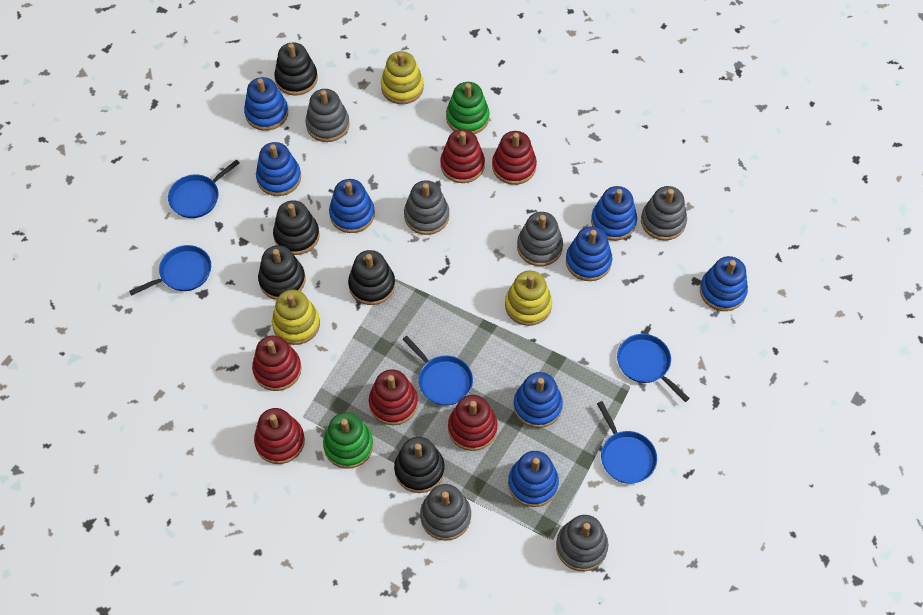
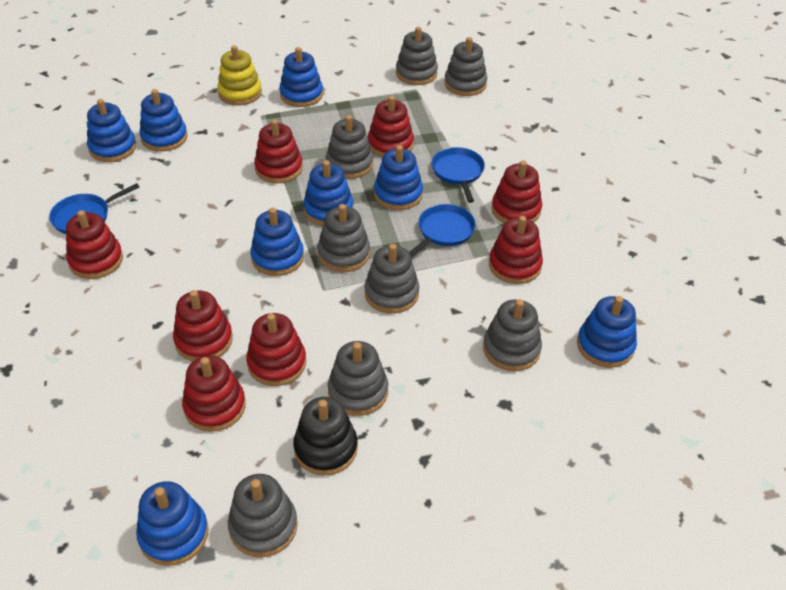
black stacking toy: 5 -> 1
blue pan: 5 -> 3
green stacking toy: 2 -> 0
grey stacking toy: 6 -> 8
red stacking toy: 6 -> 8
yellow stacking toy: 3 -> 1

